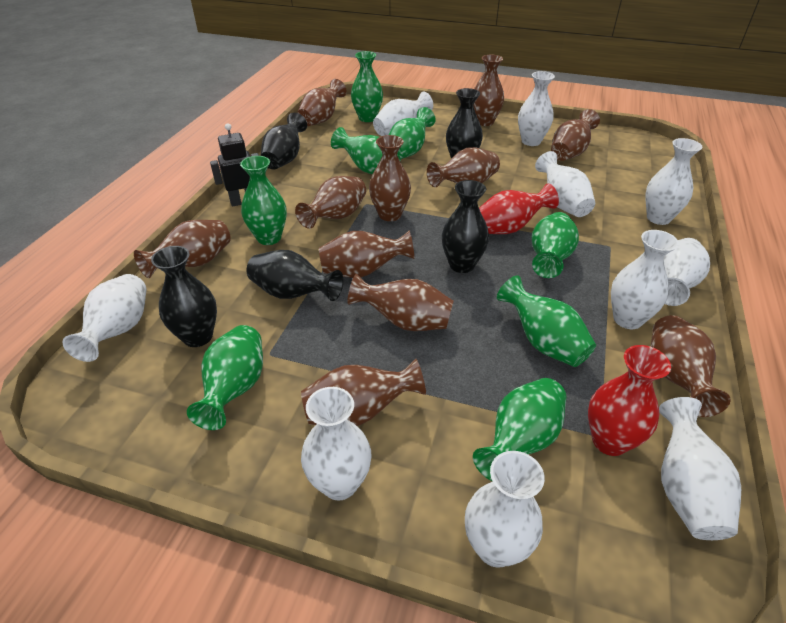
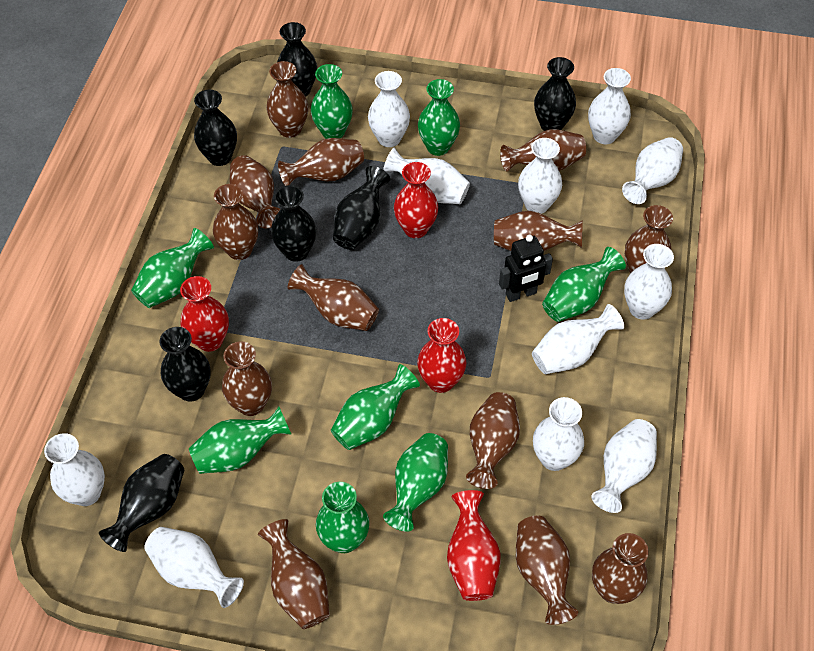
black vase: 5 -> 7
brown vase: 11 -> 13
red vase: 2 -> 4
white vase: 10 -> 11

